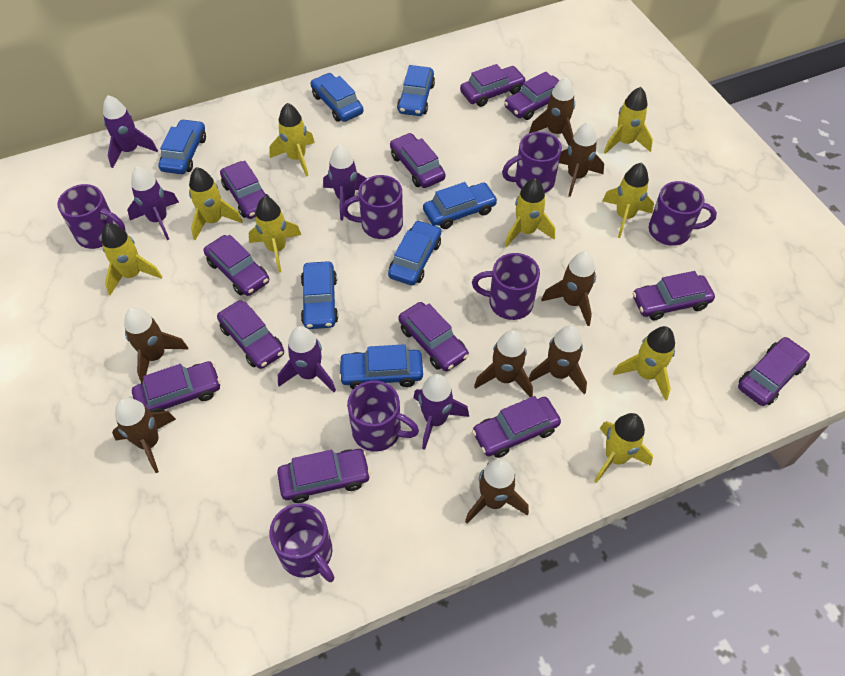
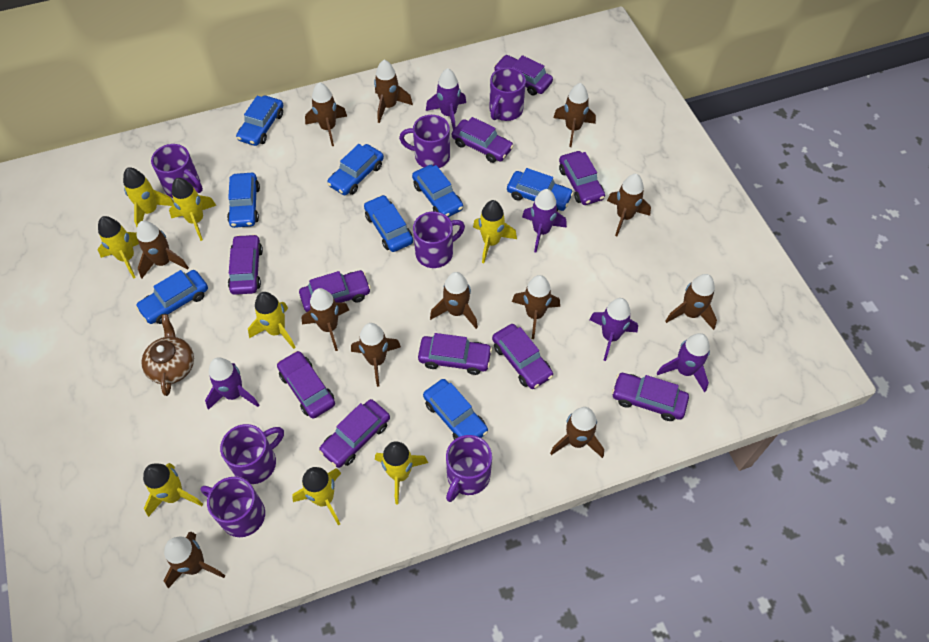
blue car: 7 -> 8
brown rocket: 8 -> 12
brown teapot: 0 -> 1
purple car: 12 -> 10
yellow rocket: 9 -> 8

